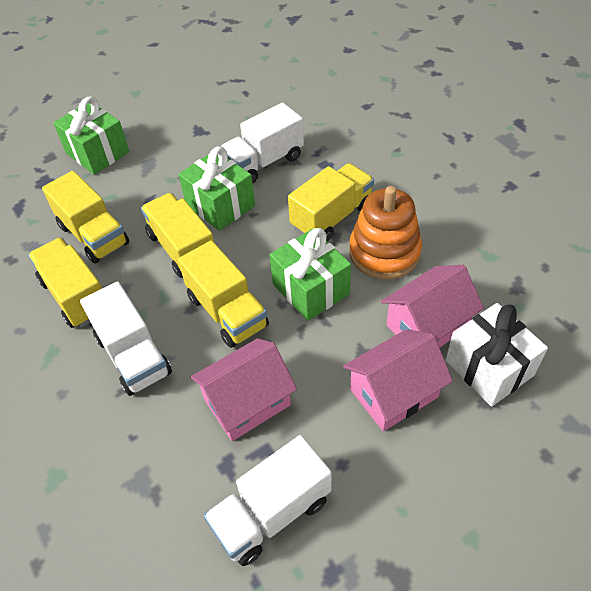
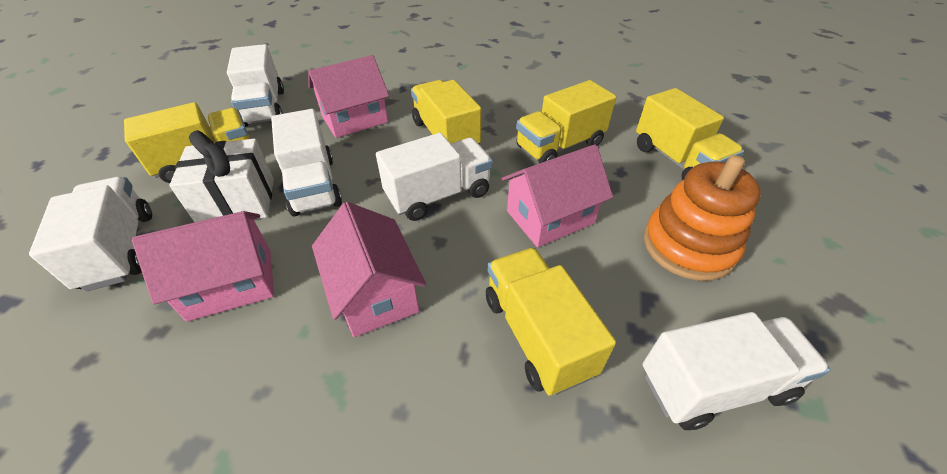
green gift: 3 -> 0
pink house: 3 -> 4
white truck: 3 -> 5

